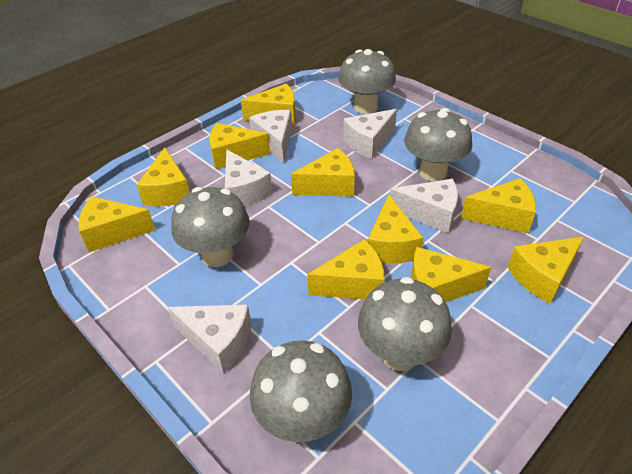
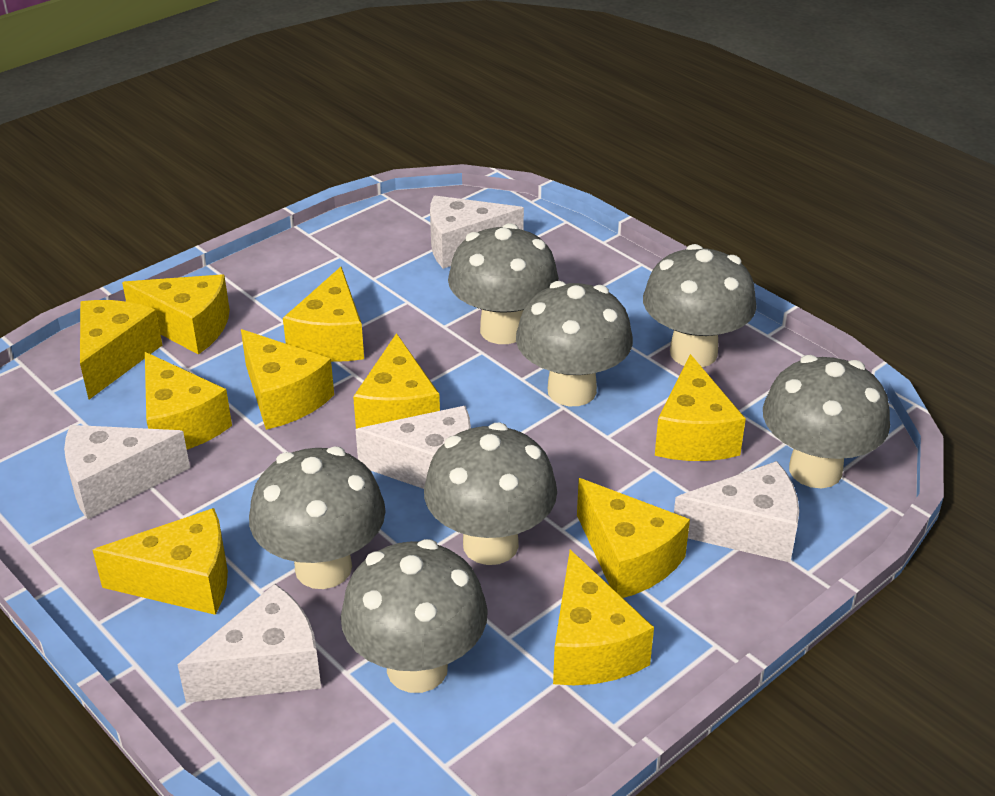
grey mushroom: 5 -> 7

